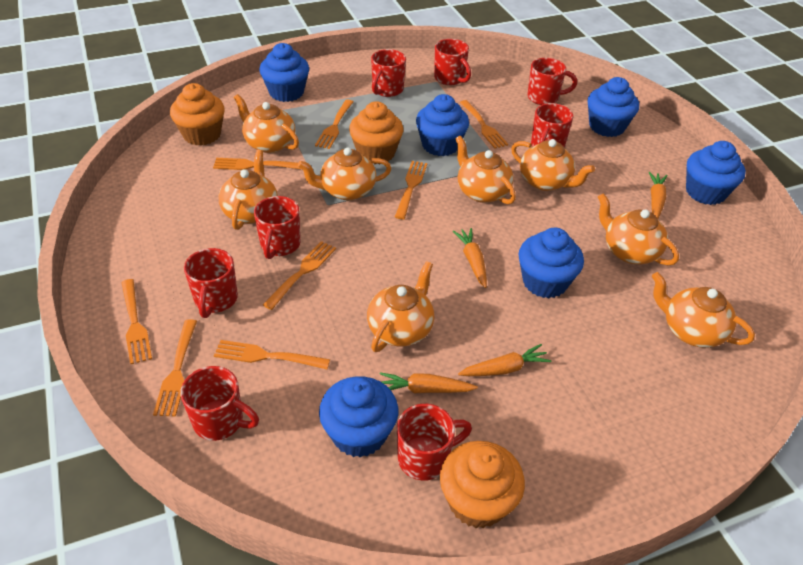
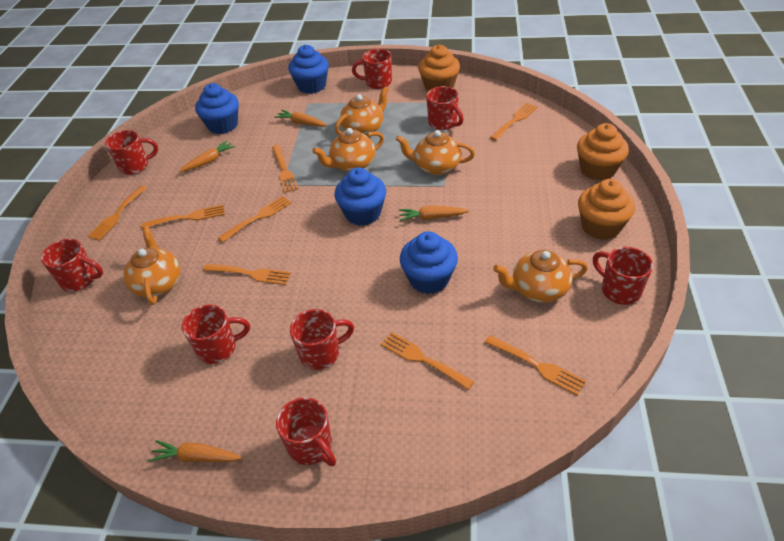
blue cupcake: 6 -> 4
orange teapot: 8 -> 5

